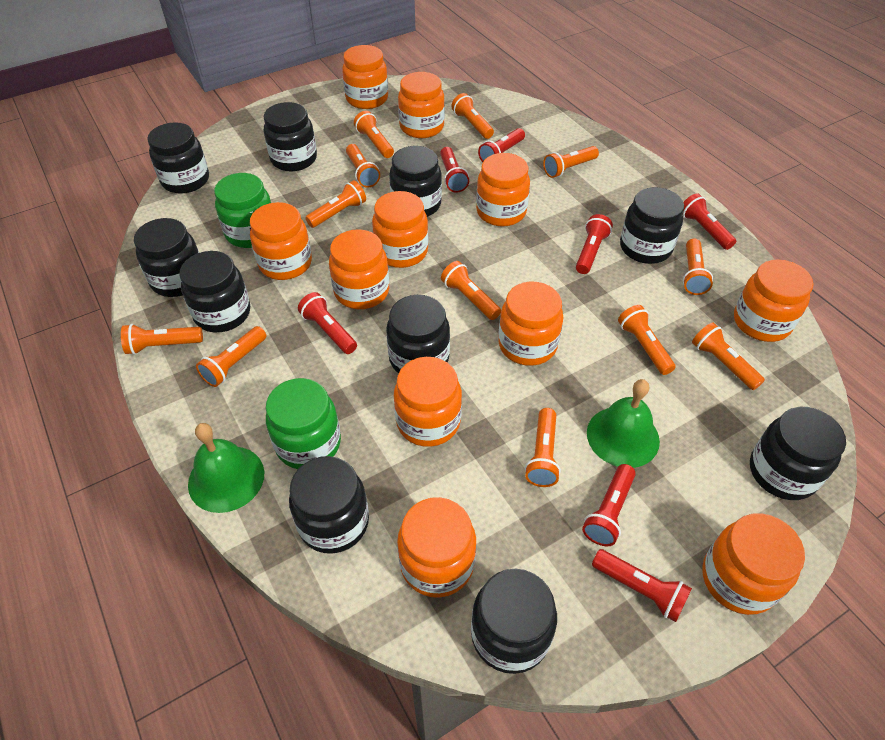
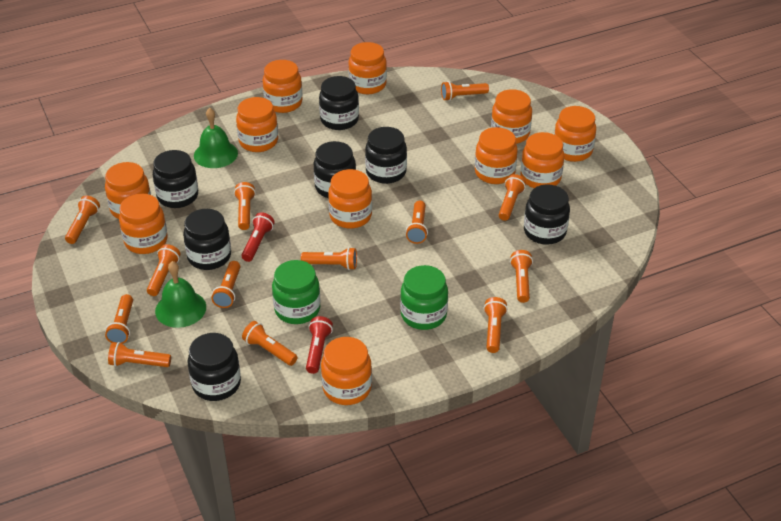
black jar: 10 -> 7
orange flashlight: 12 -> 13
red flashlight: 7 -> 2

